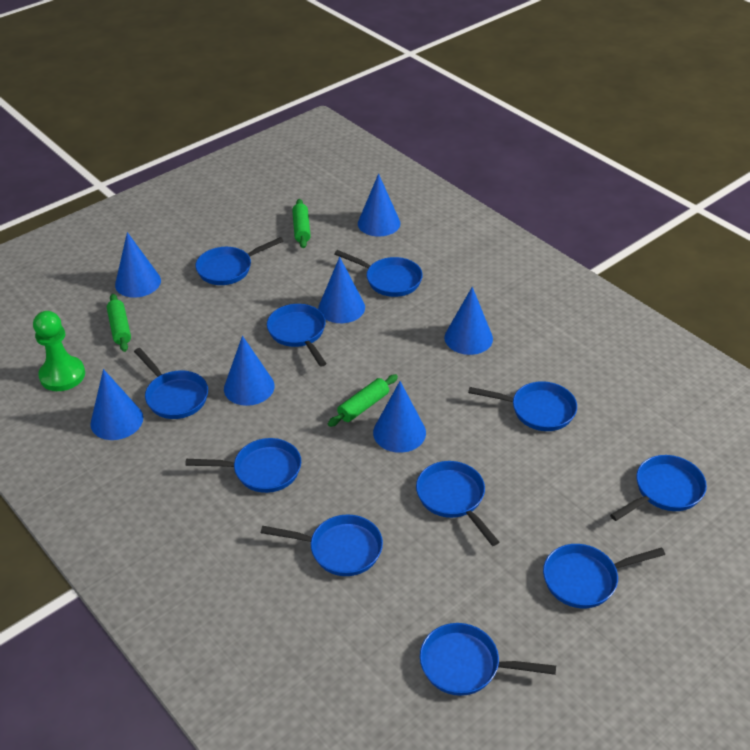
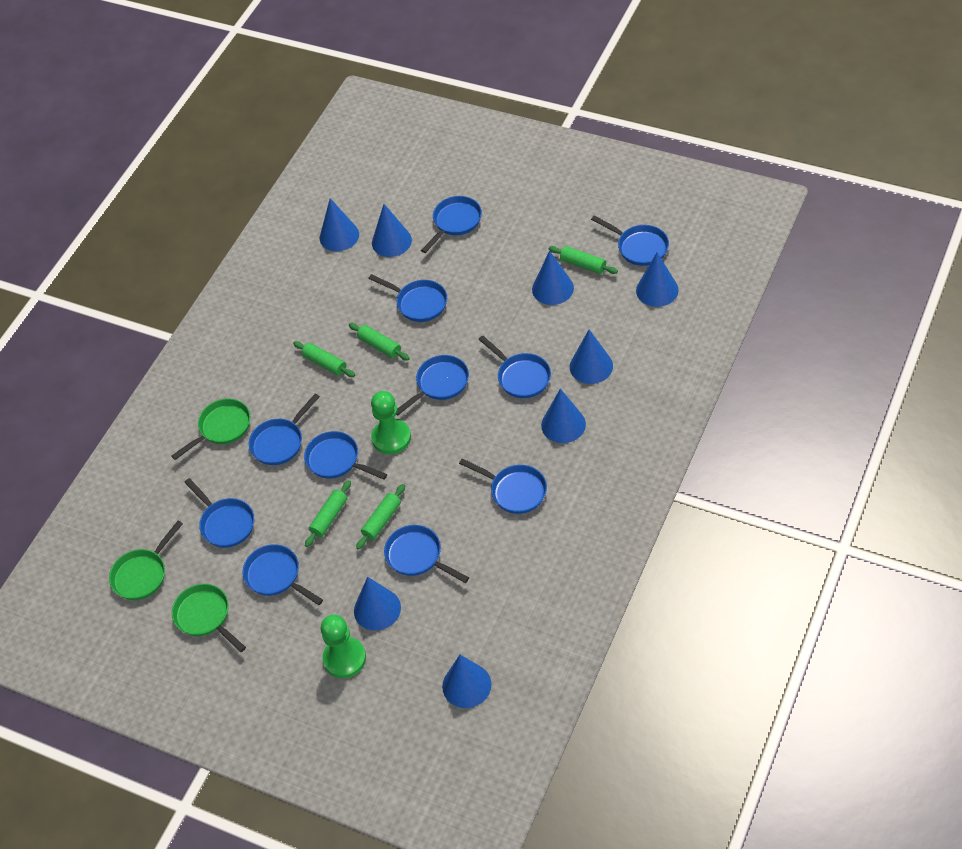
blue cone: 7 -> 8
green pan: 0 -> 3
green pawn: 1 -> 2
green rolling pin: 3 -> 5

